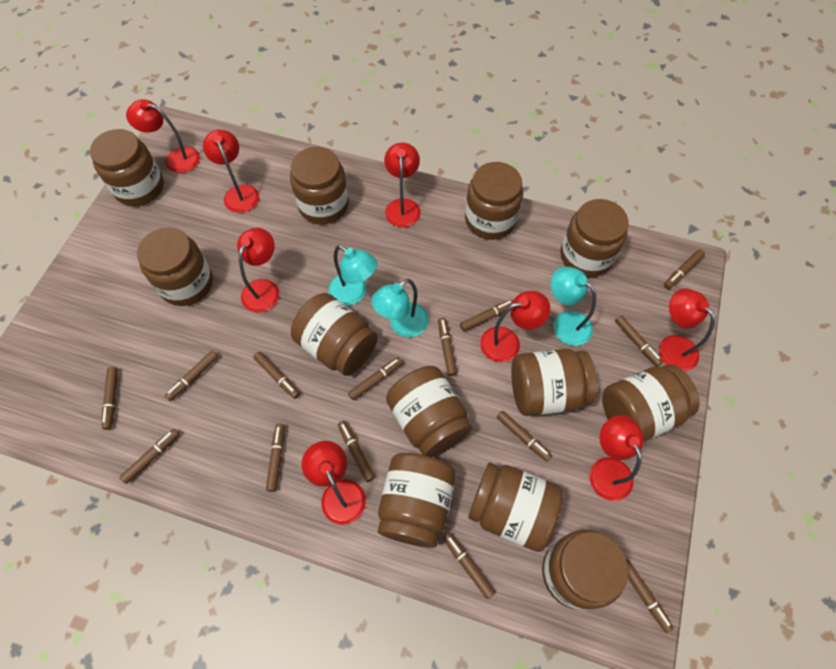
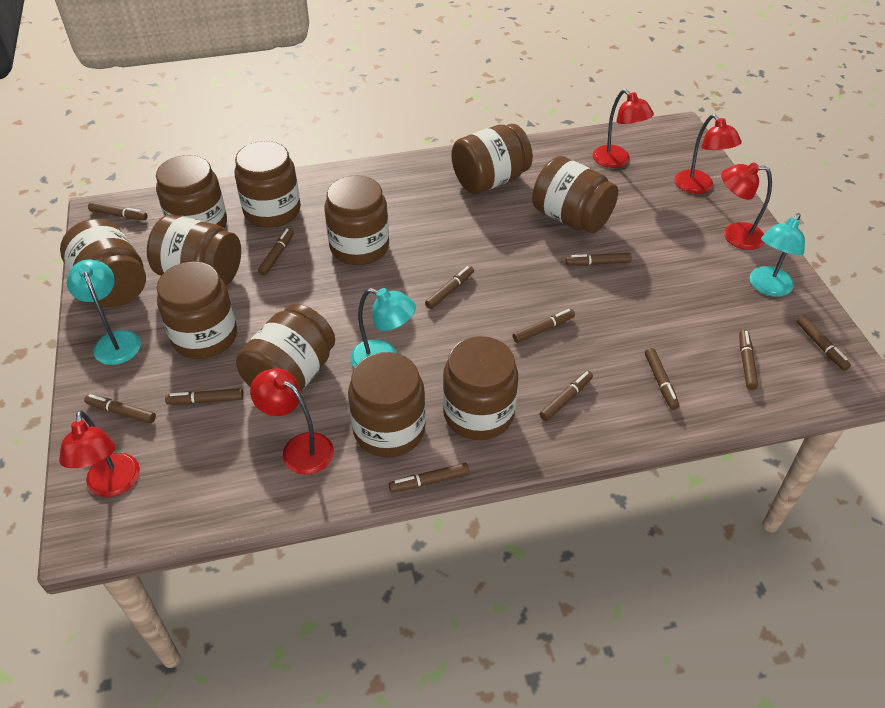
brown jar: 12 -> 11
brown marker: 14 -> 12
red lamp: 8 -> 5

